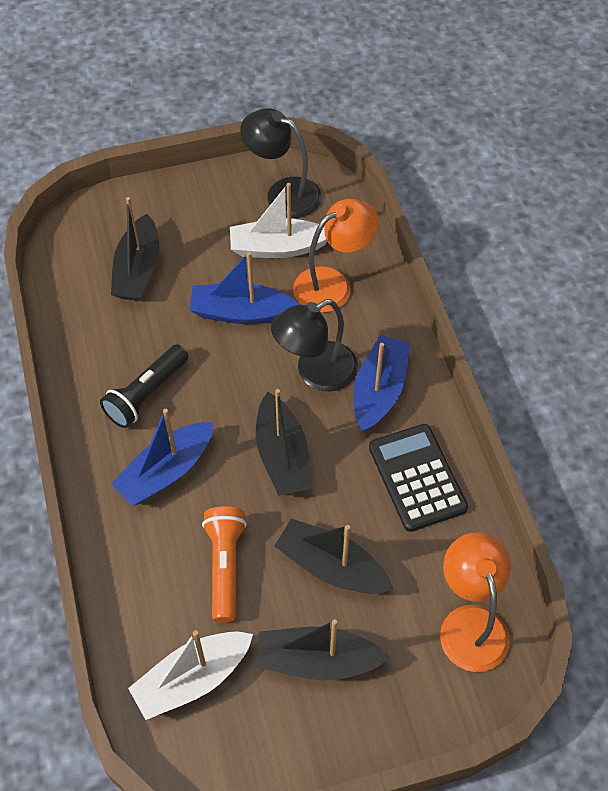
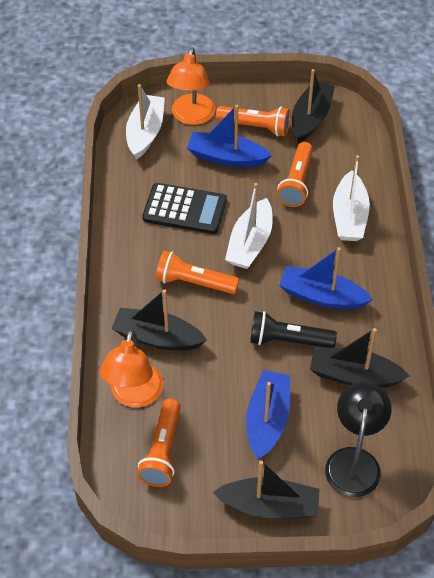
black lamp: 2 -> 1
orange flashlight: 1 -> 4
white boat: 2 -> 3

